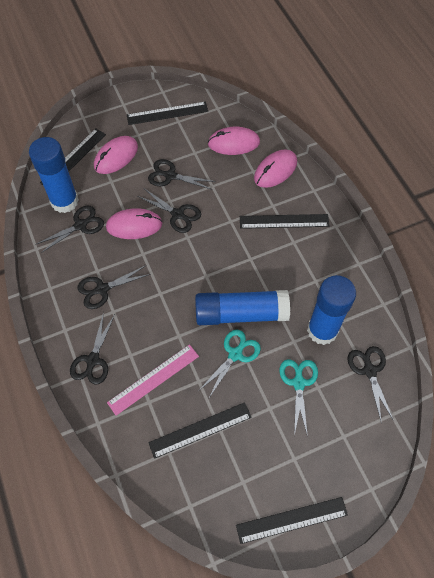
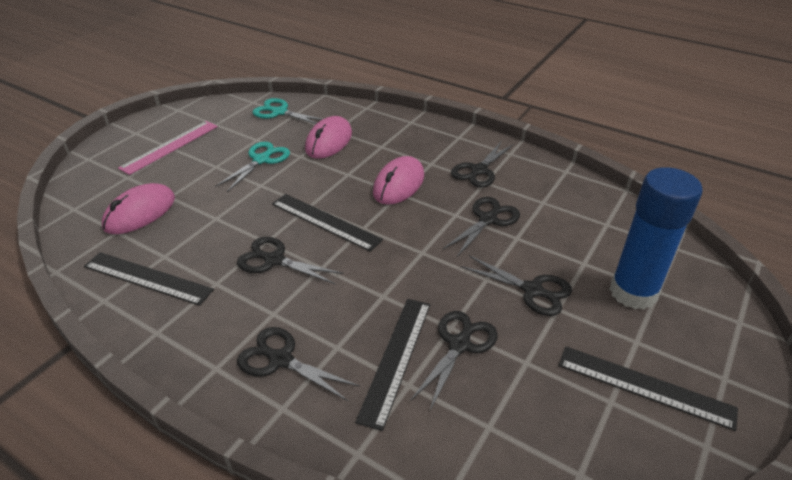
black ruler: 5 -> 4
blue glue stick: 3 -> 1
pink mouse: 4 -> 3

